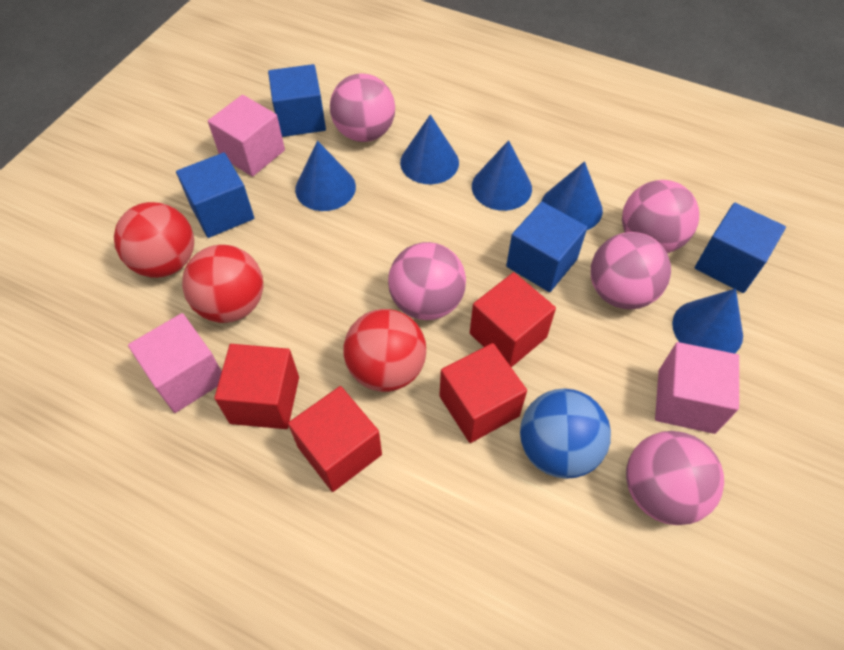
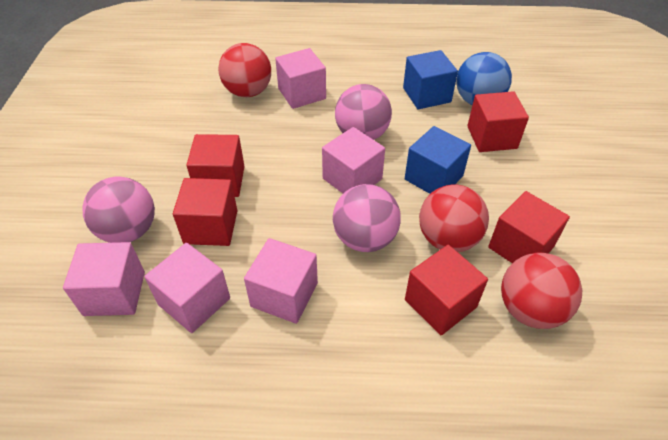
blue cone: 5 -> 0
blue cube: 4 -> 2
pink ball: 5 -> 3
pink cube: 3 -> 5
red cube: 4 -> 5

